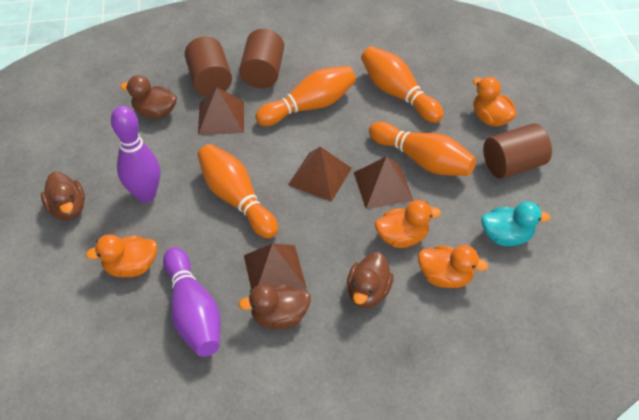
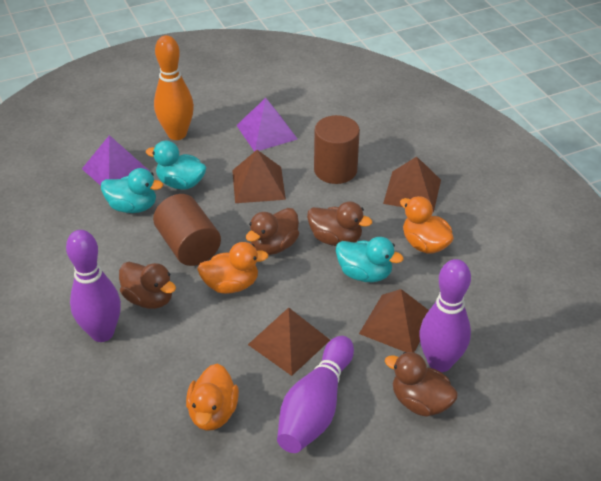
brown cylinder: 3 -> 2
orange bowling pin: 4 -> 1
orange duck: 4 -> 3
purple bowling pin: 2 -> 3
purple pyramid: 0 -> 2
turquoise duck: 1 -> 3

